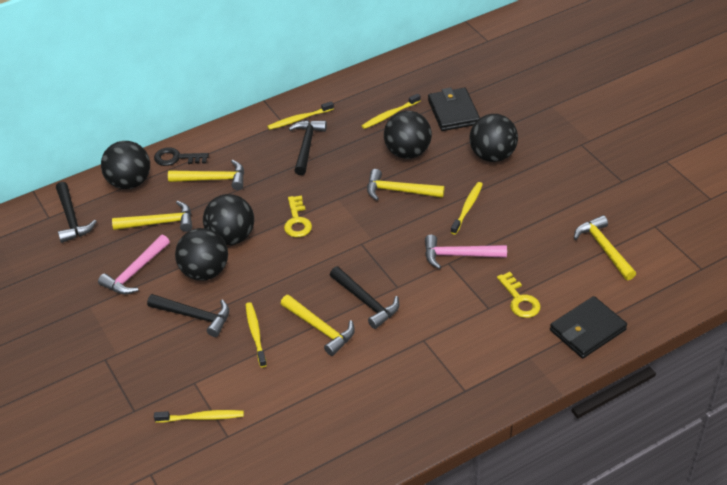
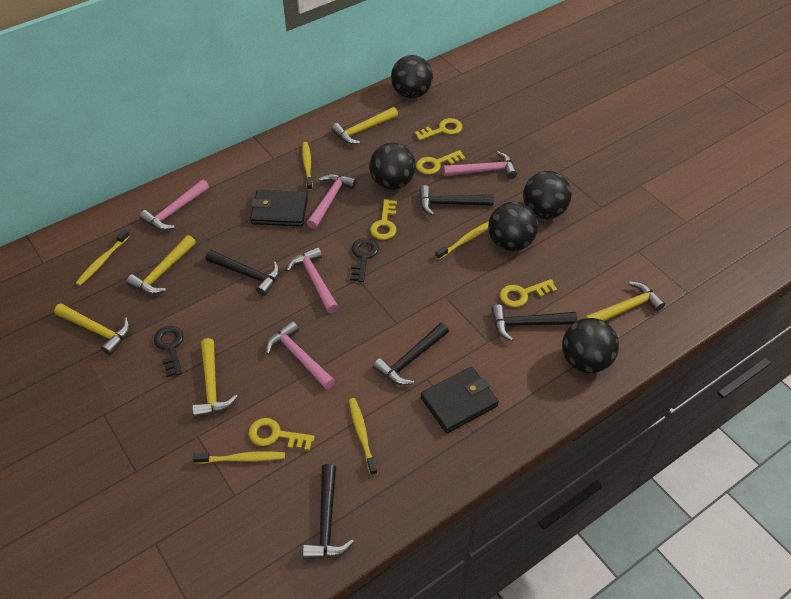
black hammer: 4 -> 5
black key: 1 -> 2
pink hammer: 2 -> 5
yellow key: 2 -> 5

